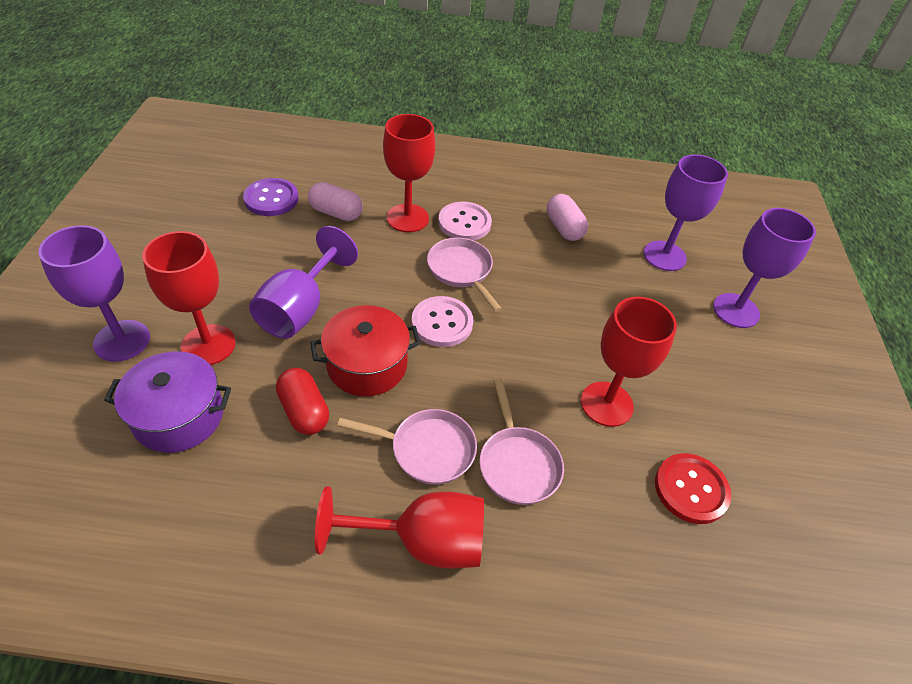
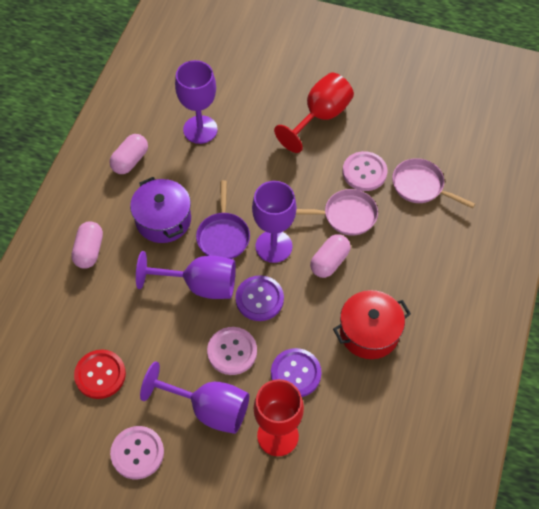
pink button: 2 -> 3
pink capsule: 2 -> 3
pink pan: 3 -> 2
purple button: 1 -> 2
purple pan: 0 -> 1
red capsule: 1 -> 0
red goblet: 4 -> 2

